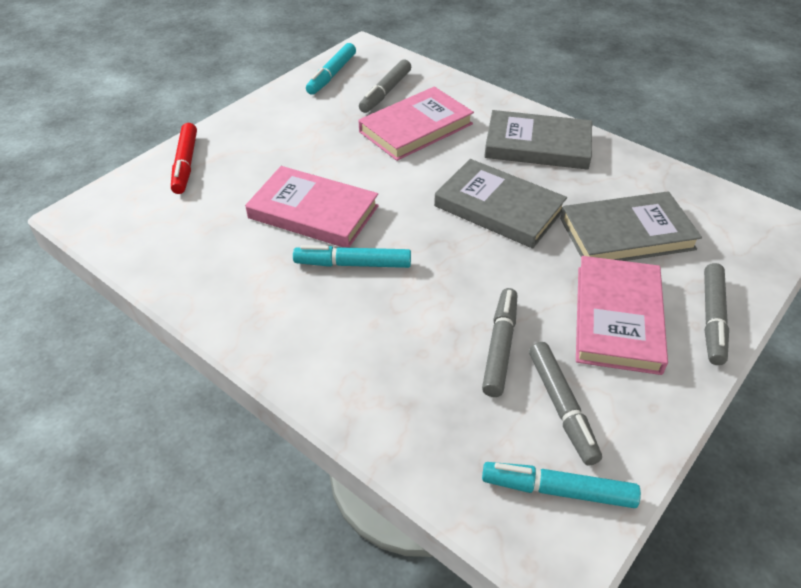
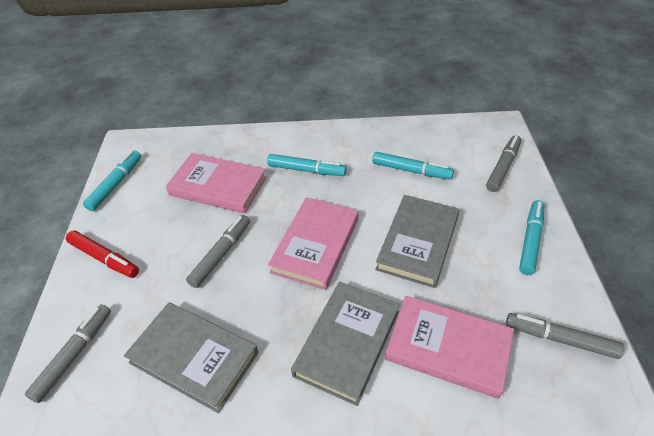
turquoise marker: 3 -> 4

